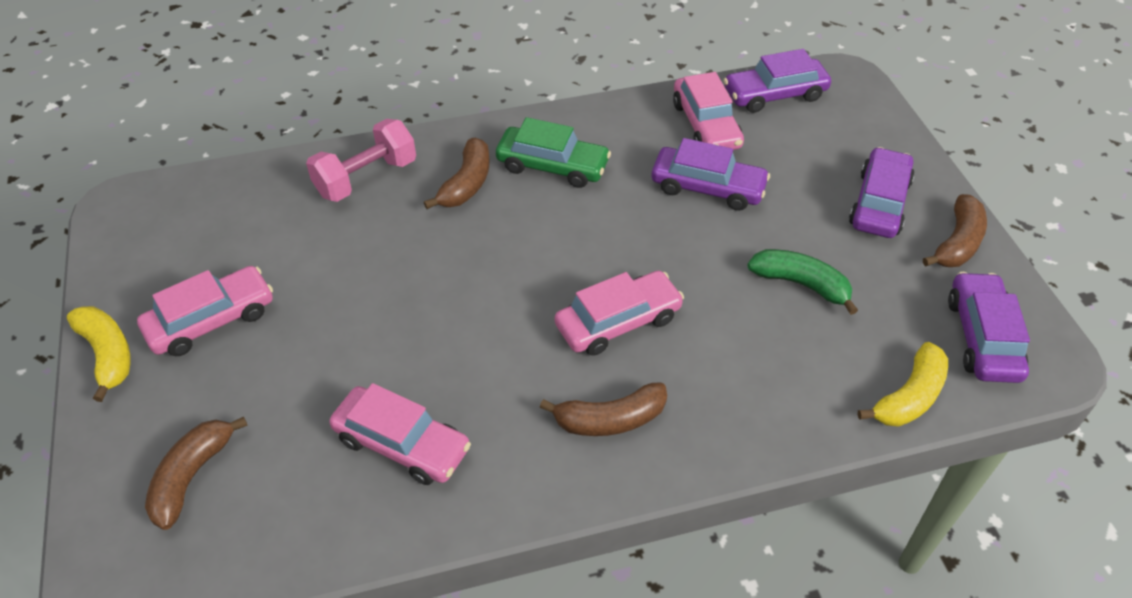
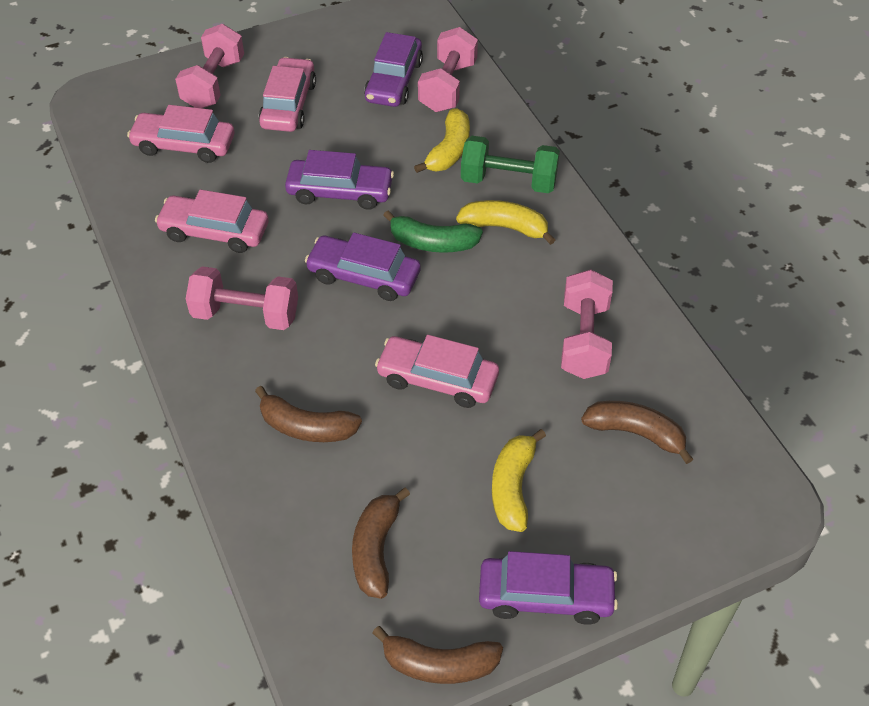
green car: 1 -> 0
green dumbbell: 0 -> 1
pink dumbbell: 1 -> 4
yellow banana: 2 -> 3

